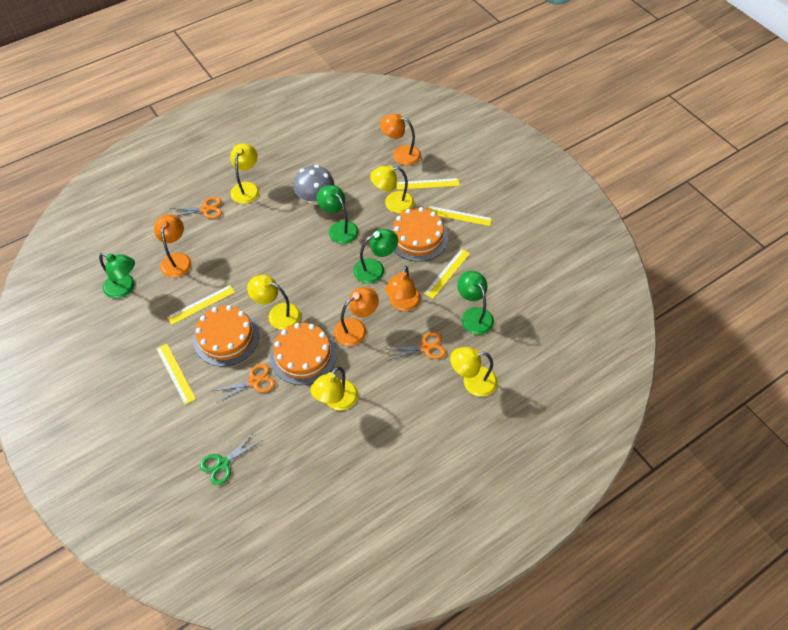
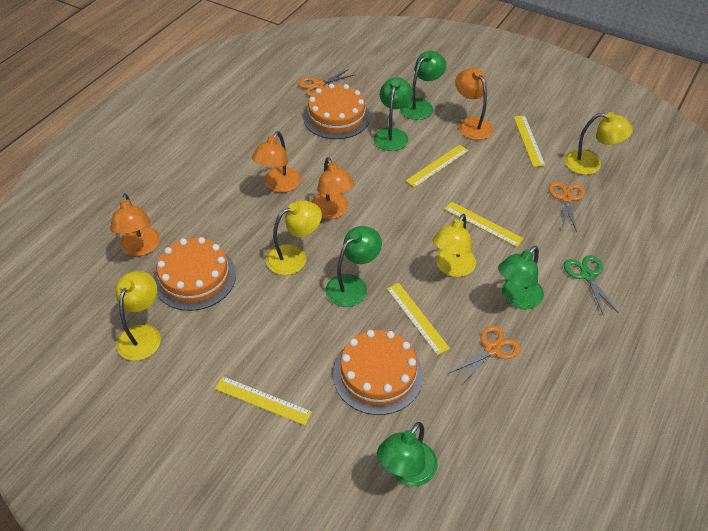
green lamp: 4 -> 5
grey mushroom: 1 -> 0
yellow lamp: 5 -> 4

